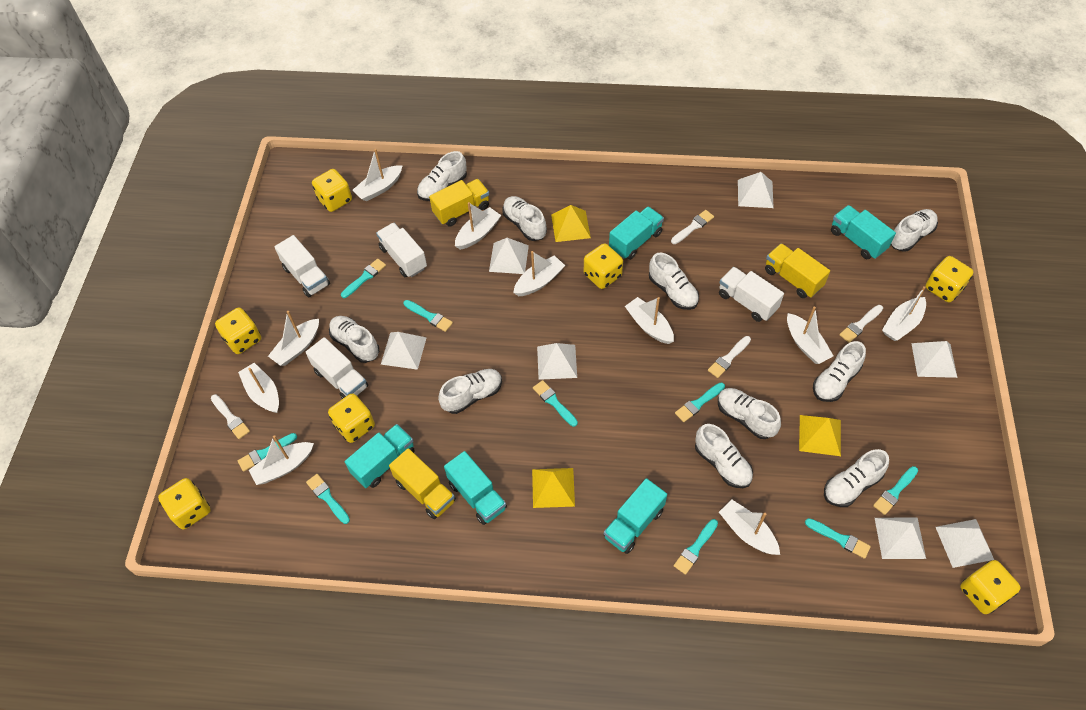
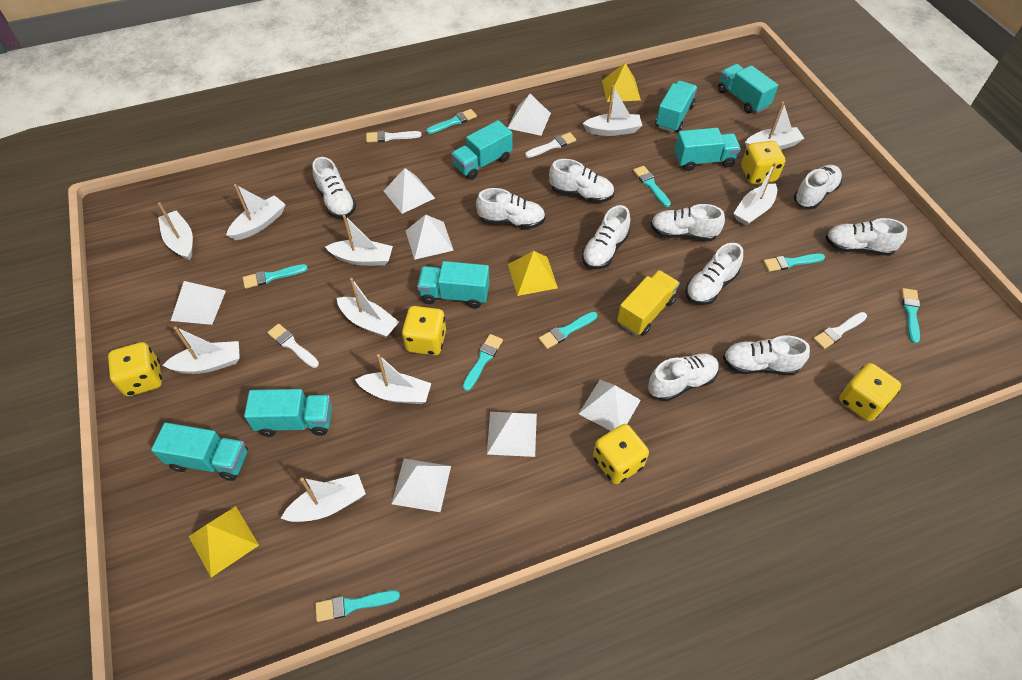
turquoise brush: 9 -> 8
turquoise truck: 5 -> 7
white truck: 4 -> 0
yellow dice: 7 -> 5
yellow truck: 3 -> 1

